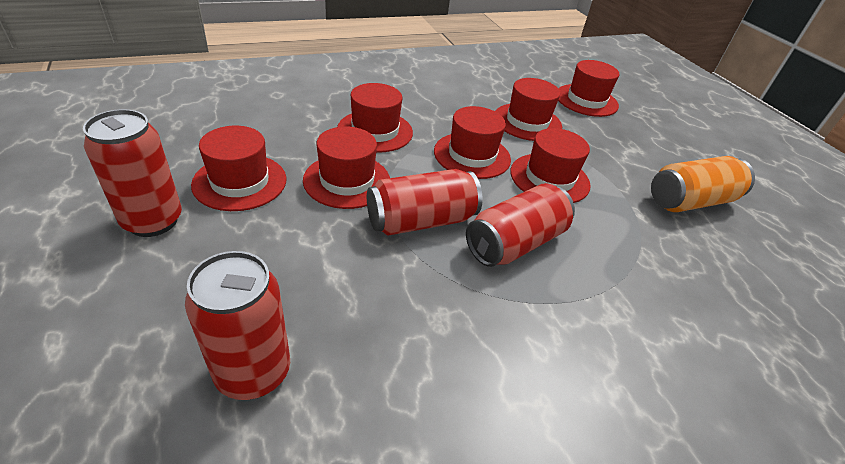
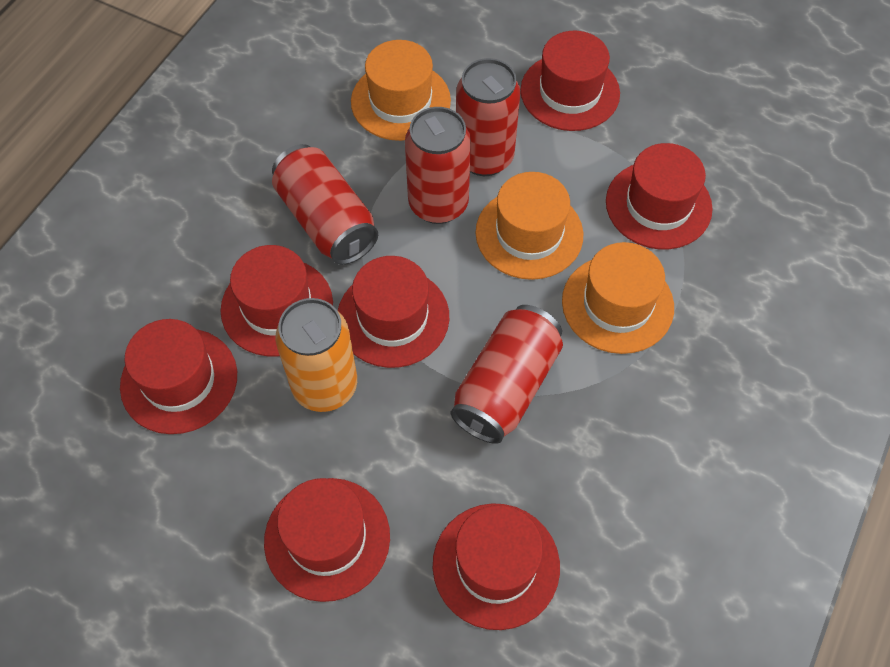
orange hat: 0 -> 3

